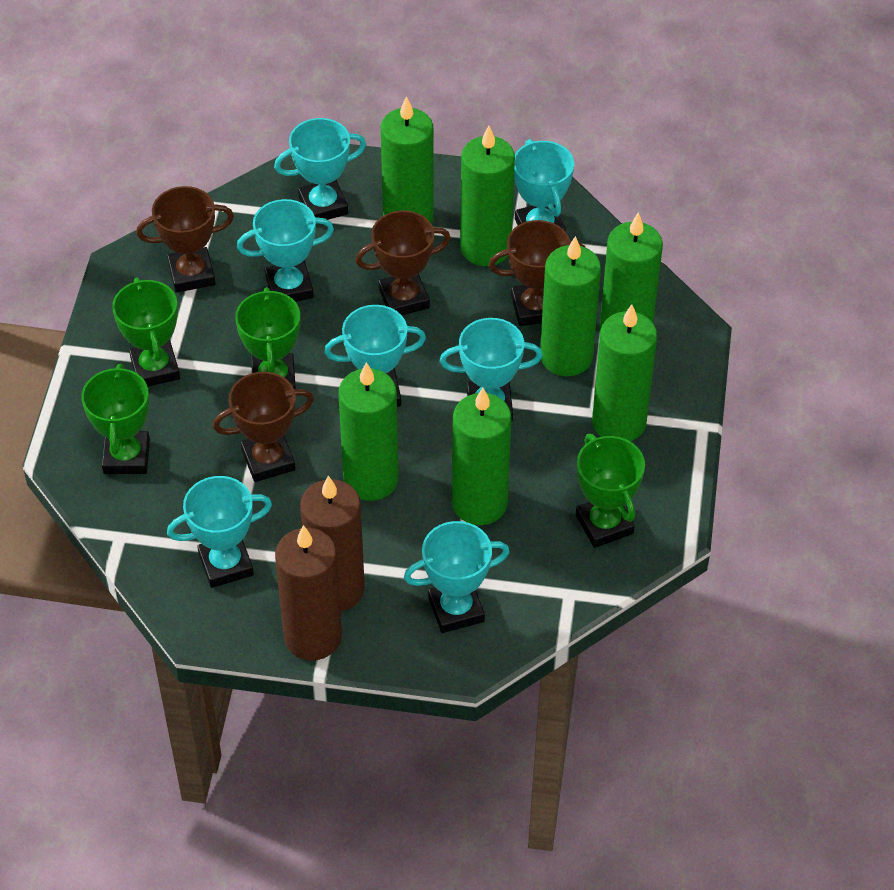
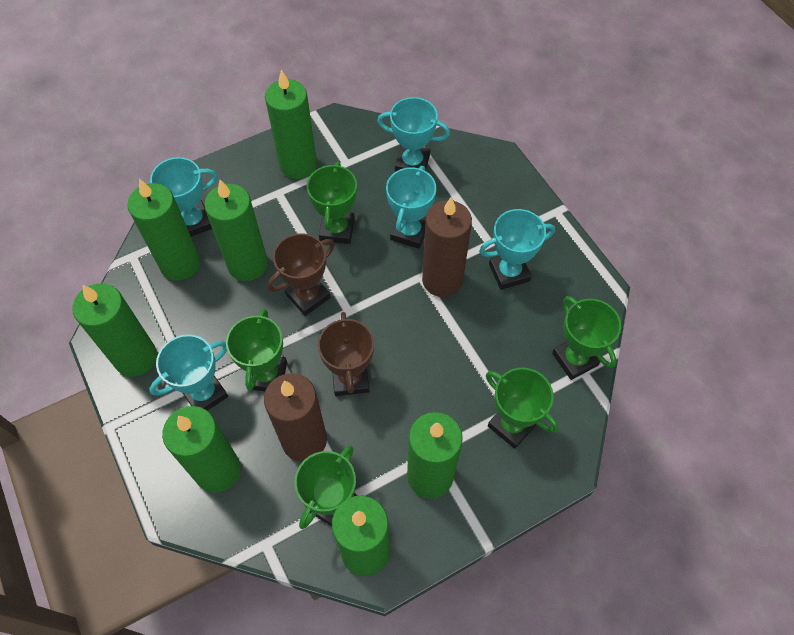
brown trophy: 4 -> 2
green trophy: 4 -> 5
turquoise trophy: 7 -> 5

